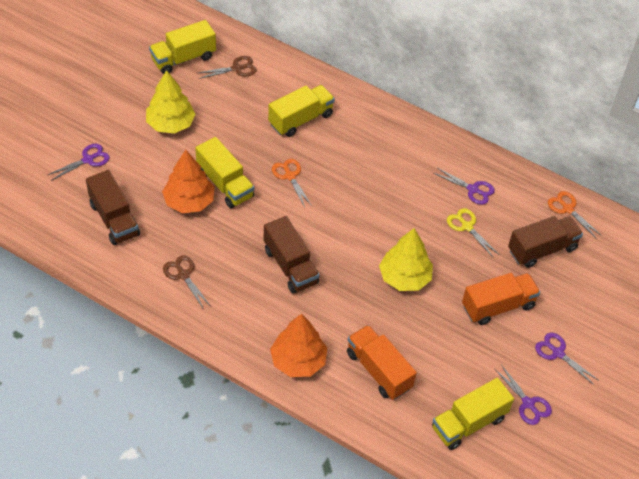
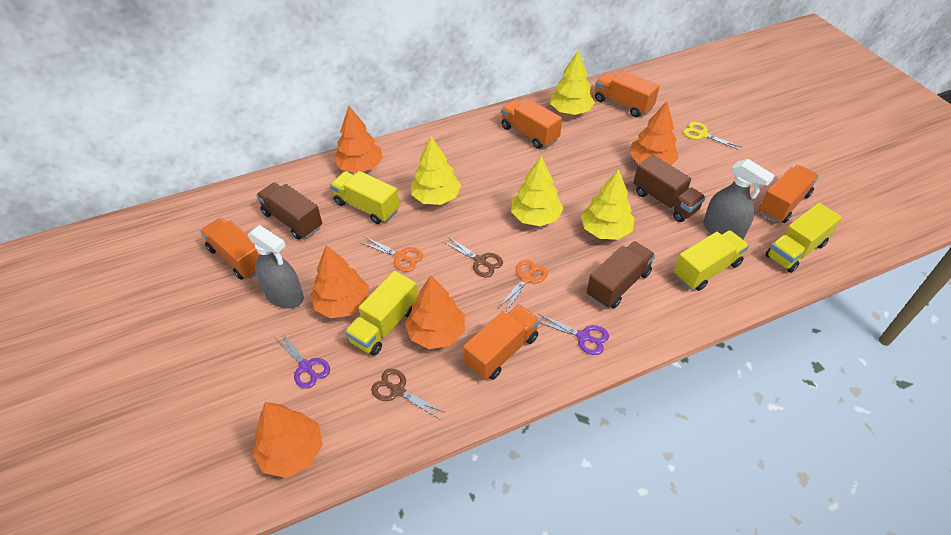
grey spray bottle: 0 -> 2
orange tree: 2 -> 5
orange truck: 2 -> 5
purple scissors: 4 -> 2
yellow tree: 2 -> 4

